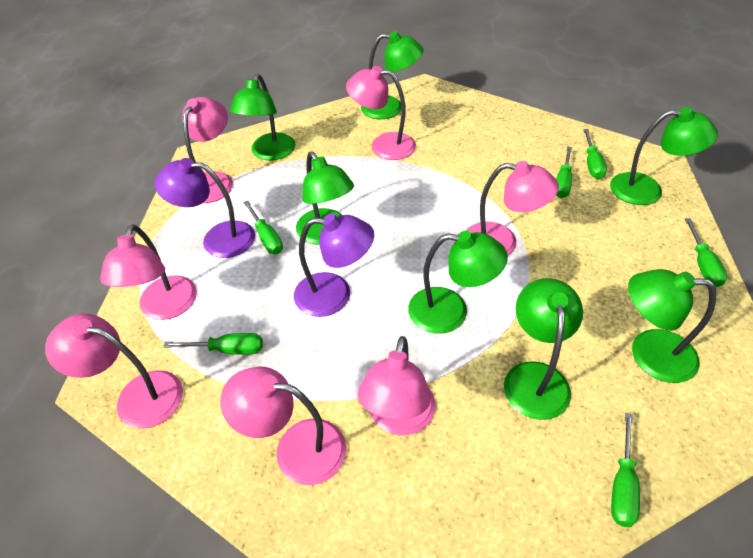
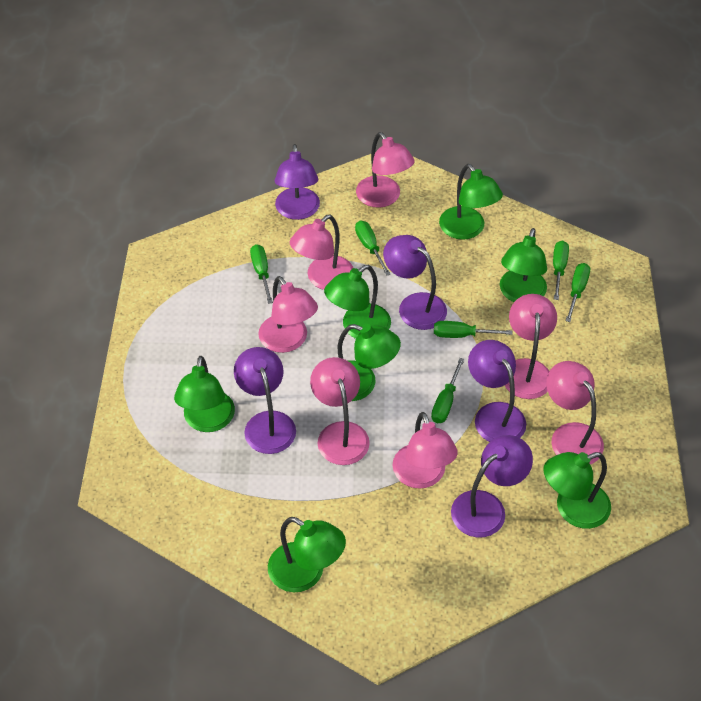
purple lamp: 2 -> 5

